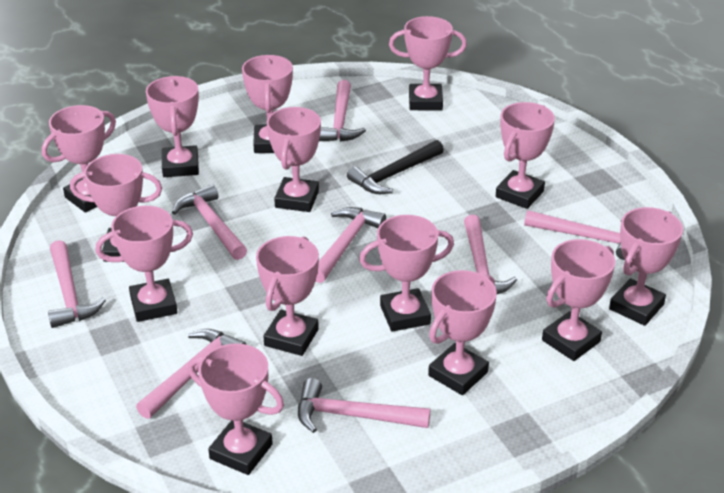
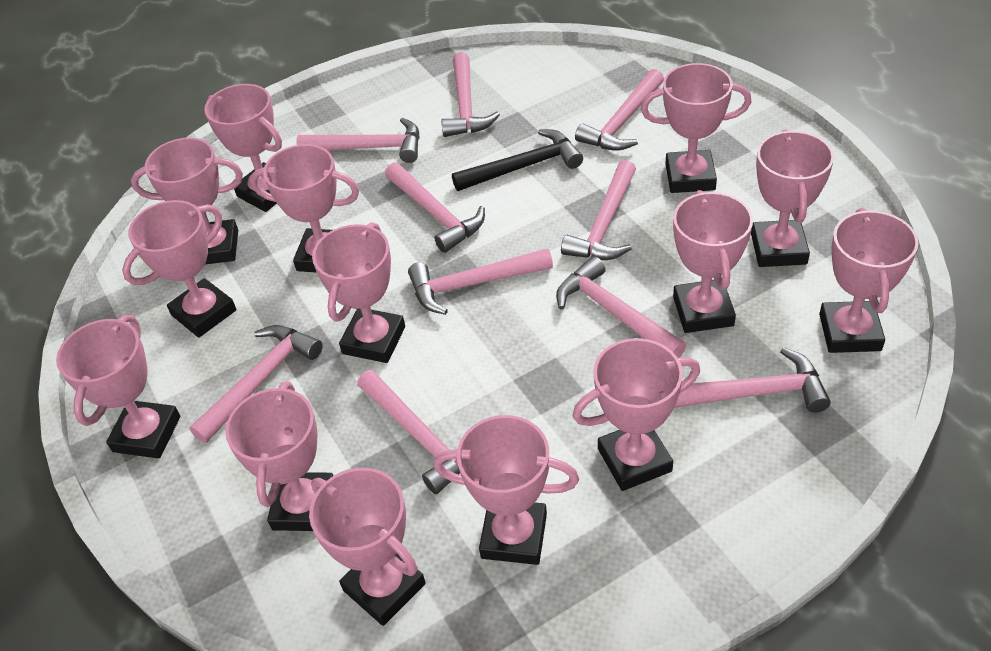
pink hammer: 8 -> 10

